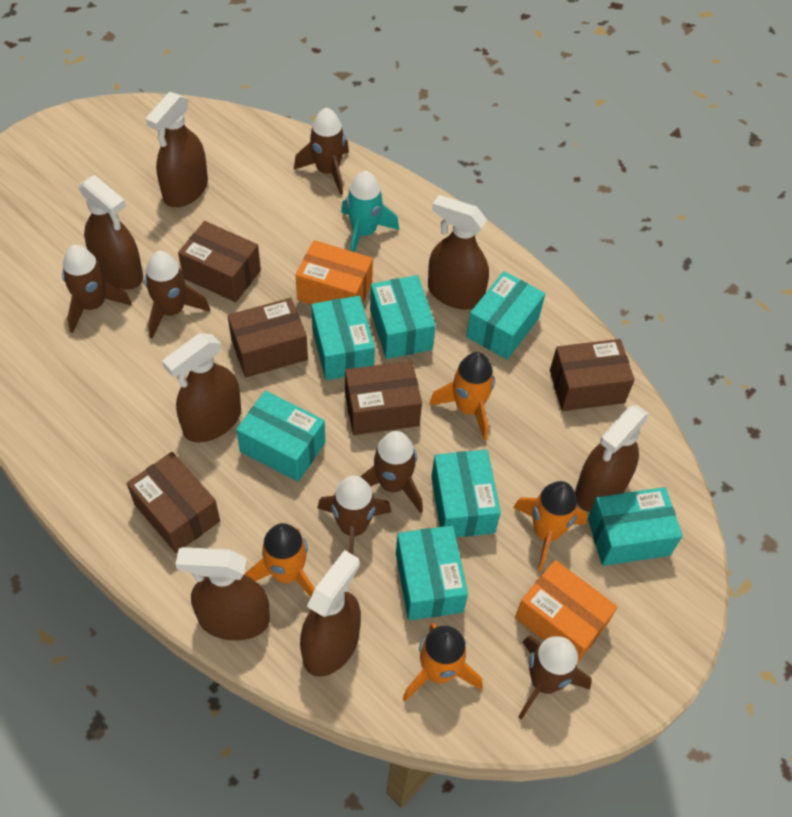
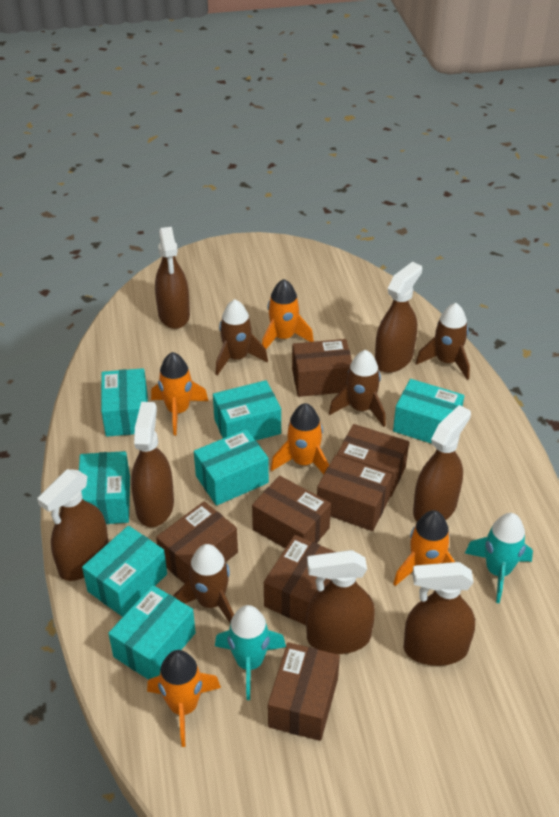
brown box: 5 -> 7
brown rocket: 6 -> 4
orange box: 2 -> 0
orange rocket: 4 -> 5
turquoise rocket: 1 -> 2

